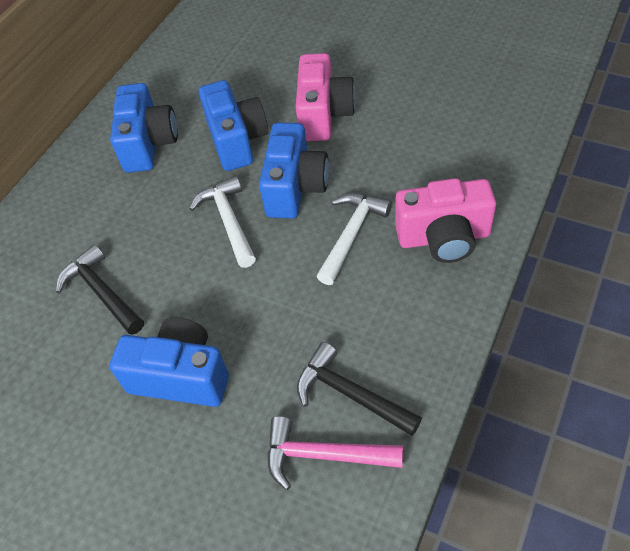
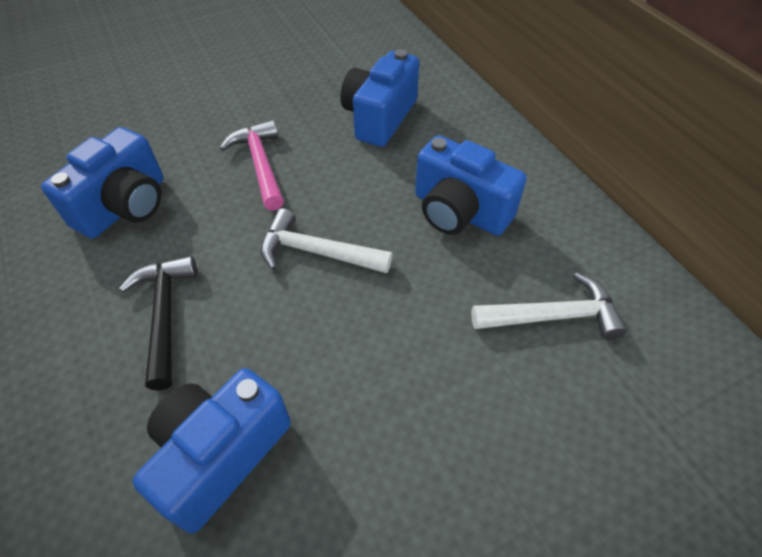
black hammer: 2 -> 1
pink camera: 2 -> 0

